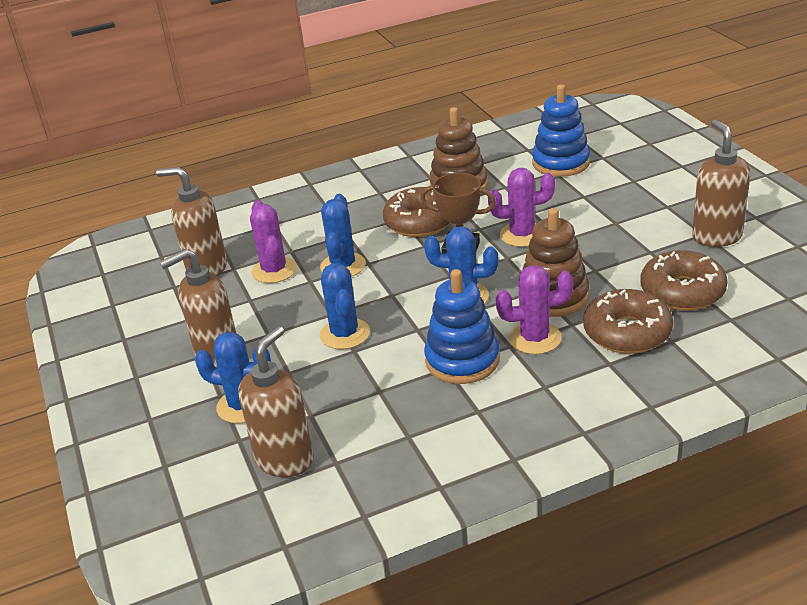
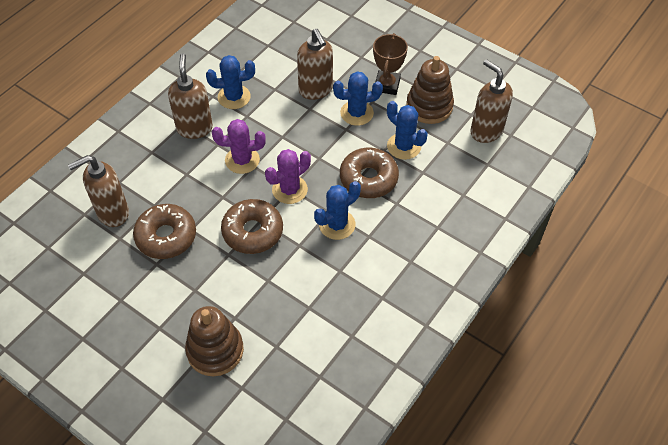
blue stacking toy: 2 -> 0
purple cactus: 3 -> 2

